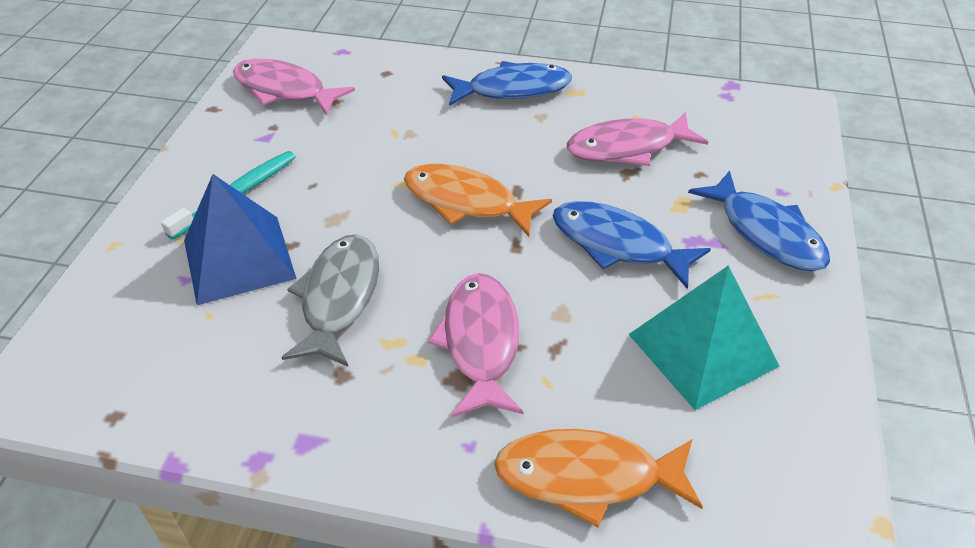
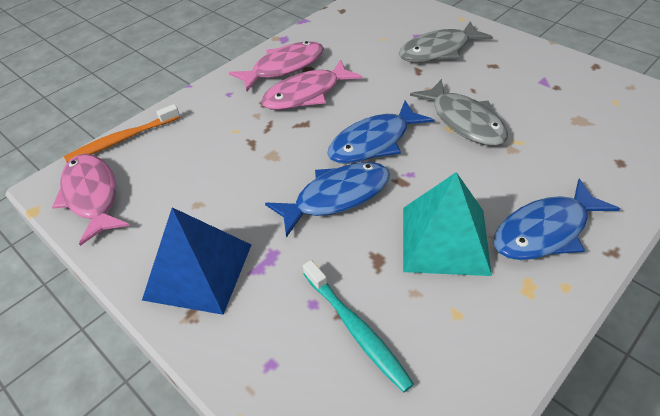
grey fish: 1 -> 2
orange fish: 2 -> 0
orange toothbrush: 0 -> 1

